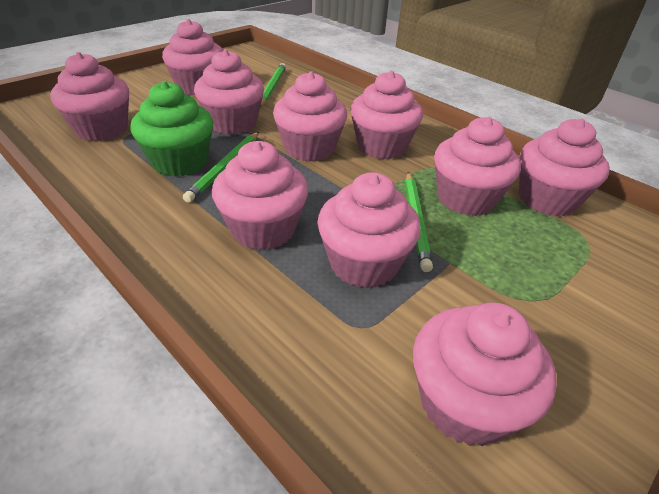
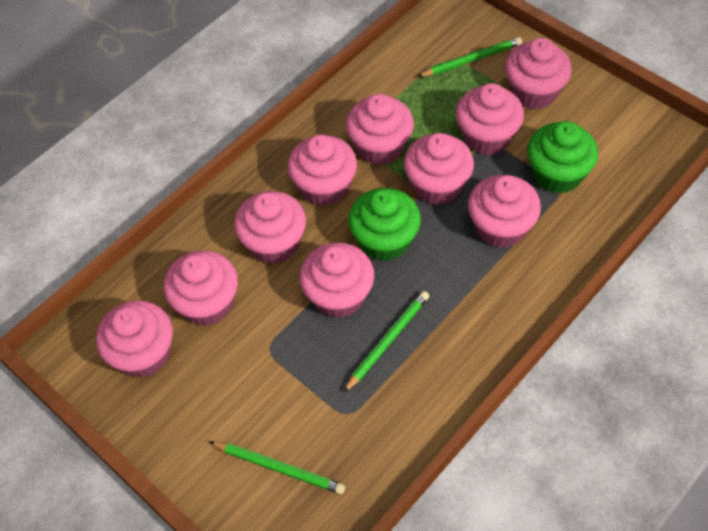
green cupcake: 1 -> 2

